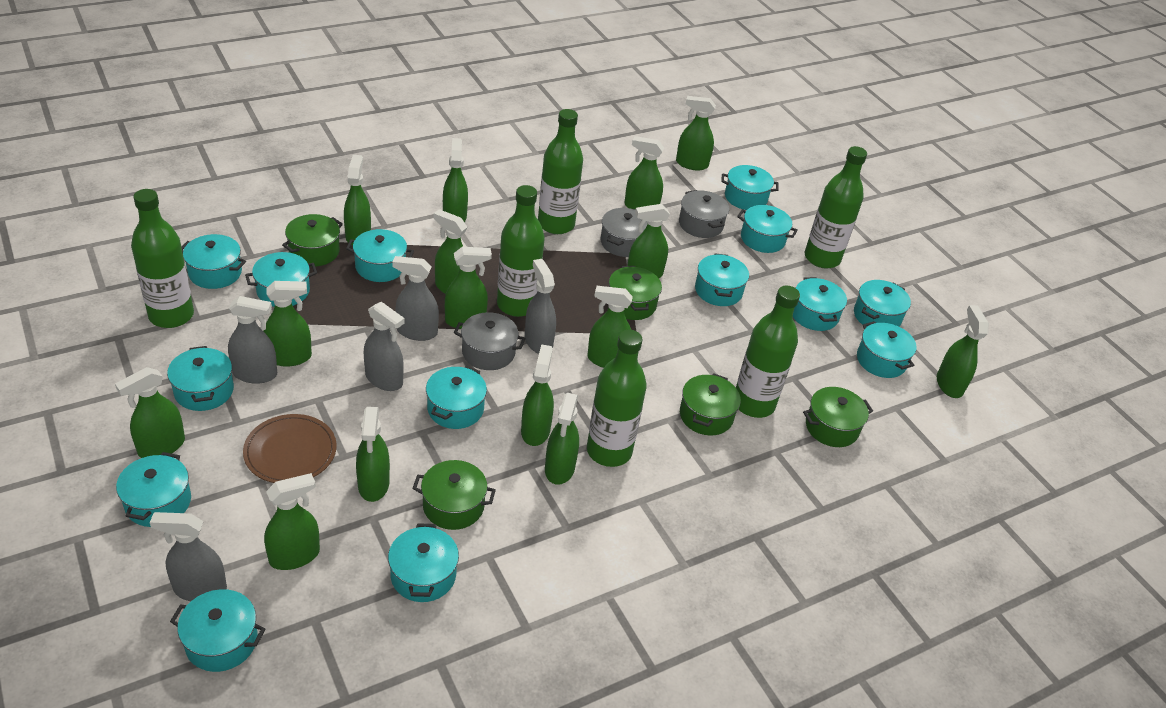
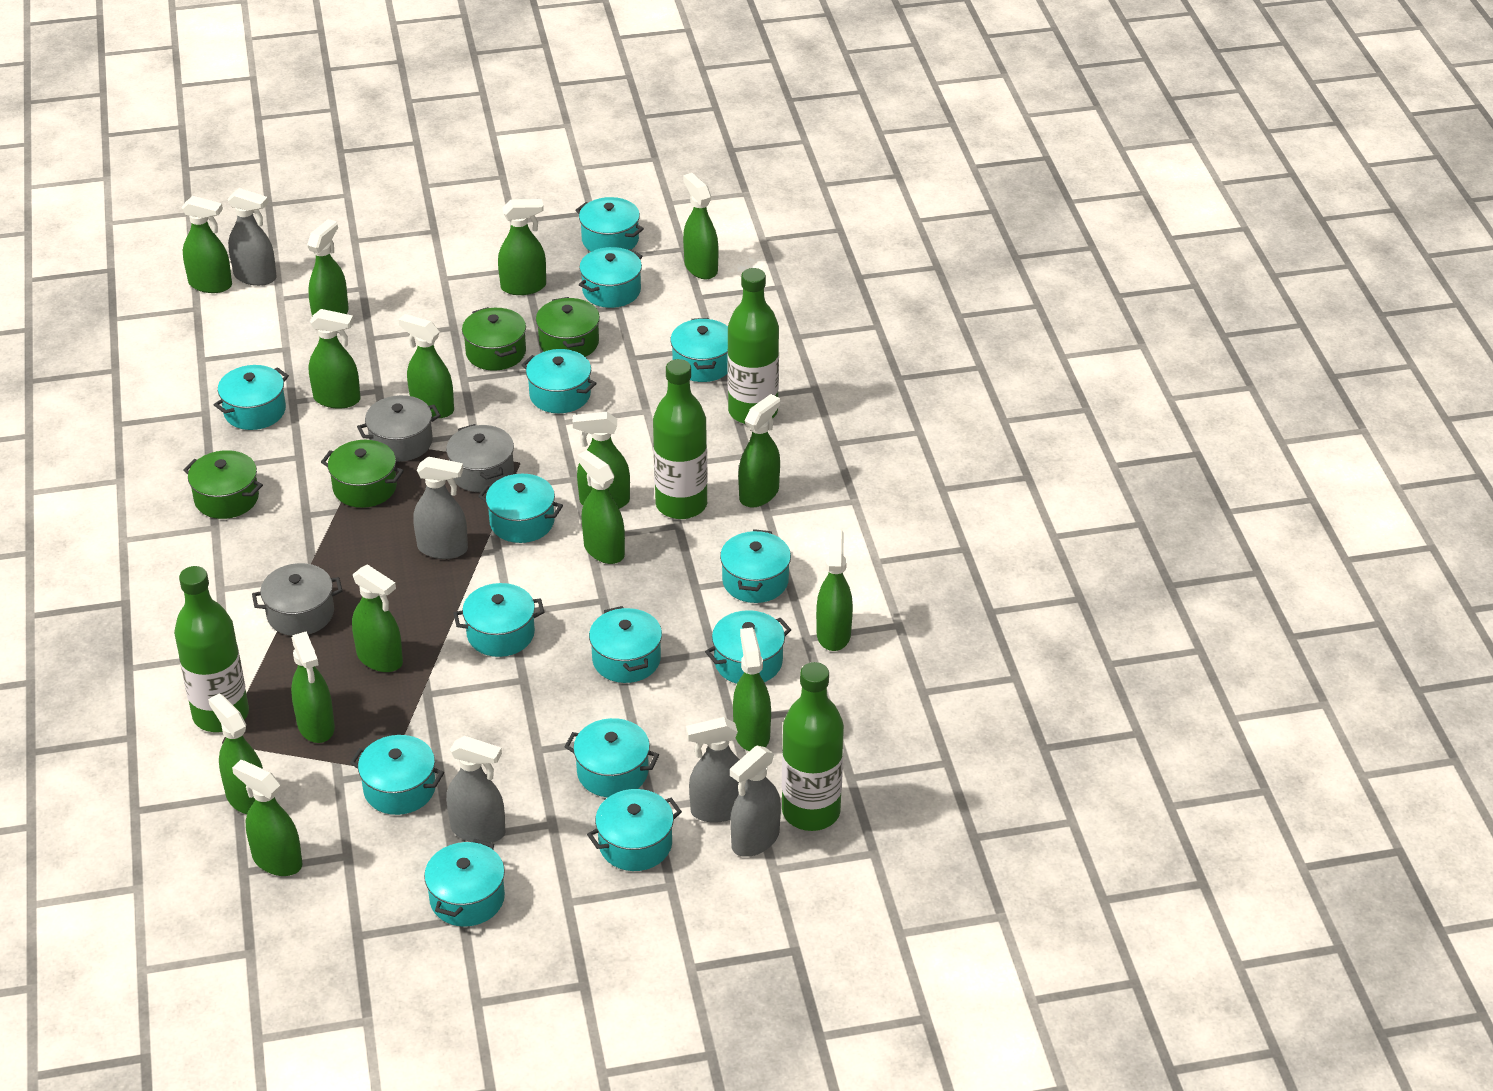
brown plate: 1 -> 0
green bottle: 6 -> 4
green pot: 5 -> 4

